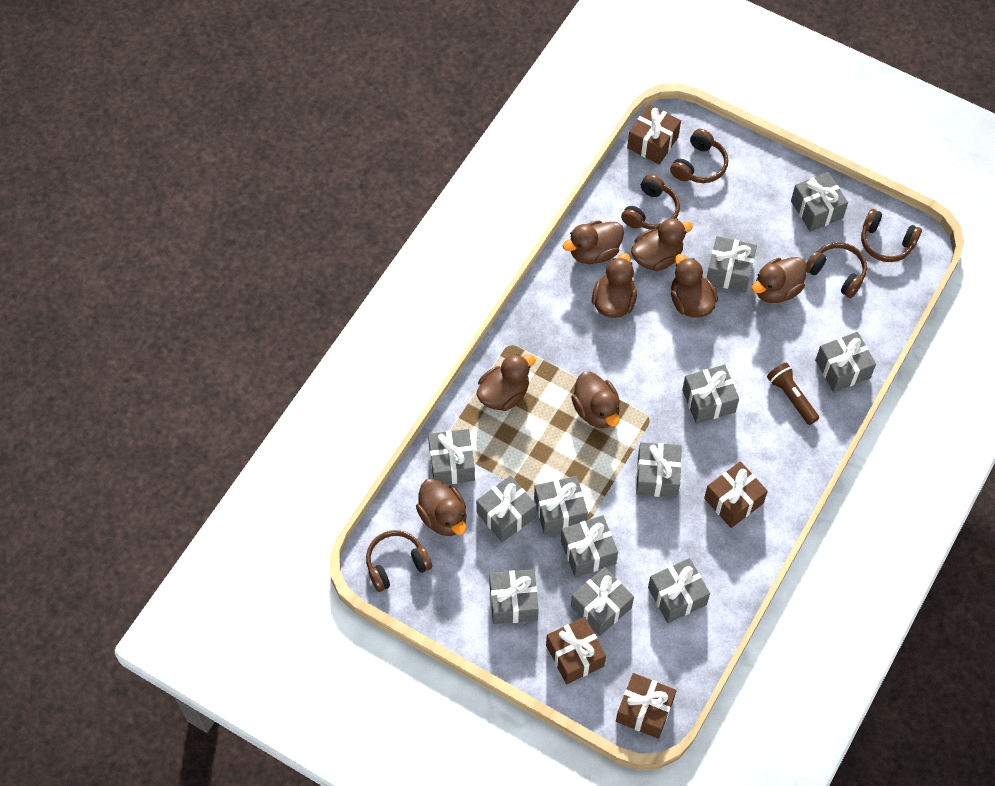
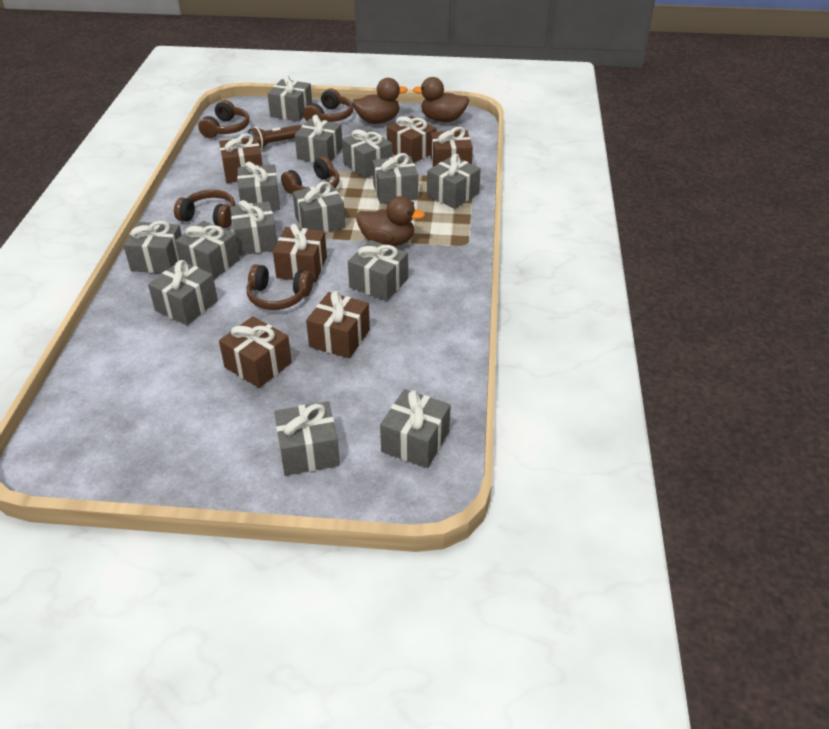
brown duck: 8 -> 3
brown gift: 4 -> 6
grey gift: 12 -> 14

